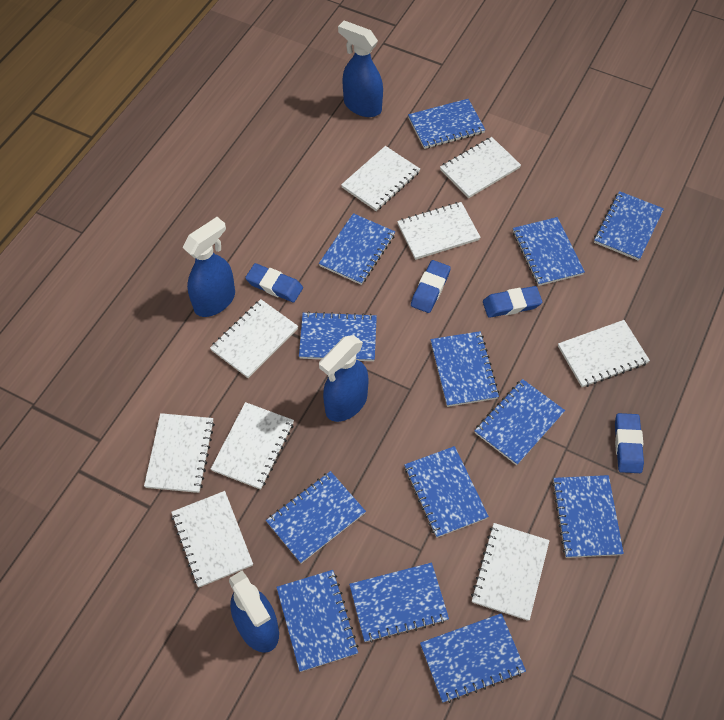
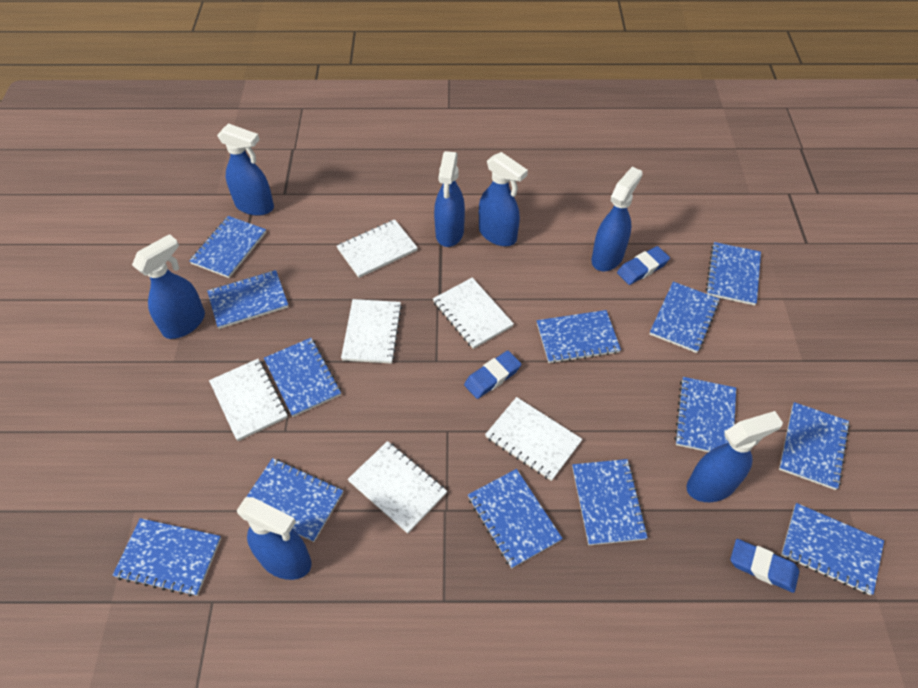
blue eraser: 4 -> 3
blue spray bottle: 4 -> 7
white notebook: 9 -> 6

